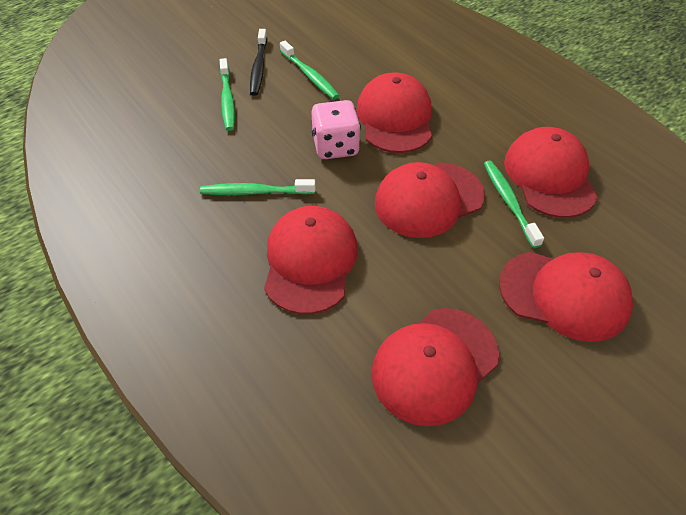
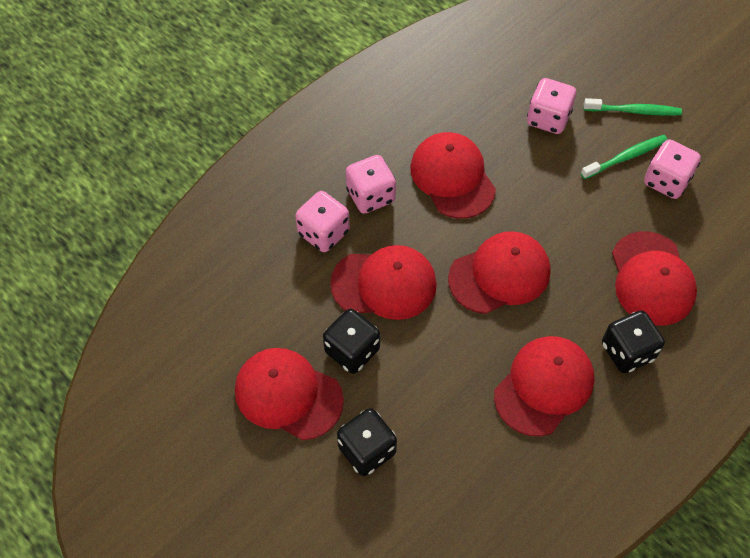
black dice: 0 -> 3
black toothbrush: 1 -> 0
green toothbrush: 4 -> 2
pink dice: 1 -> 4

